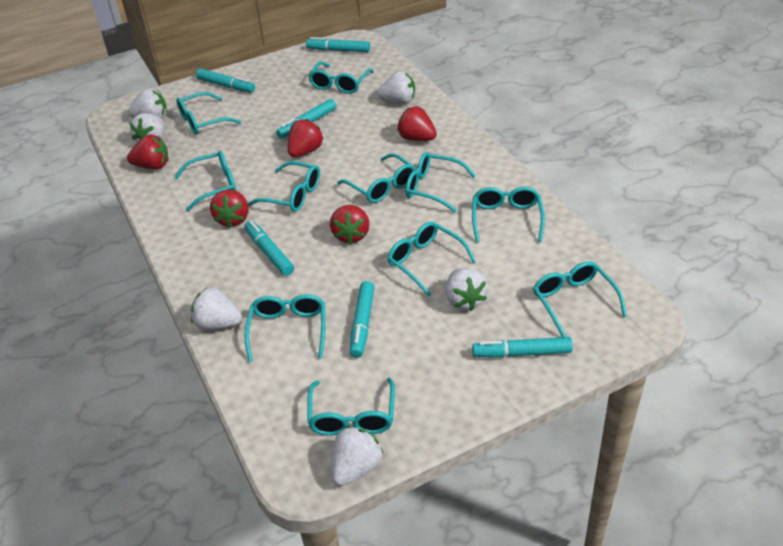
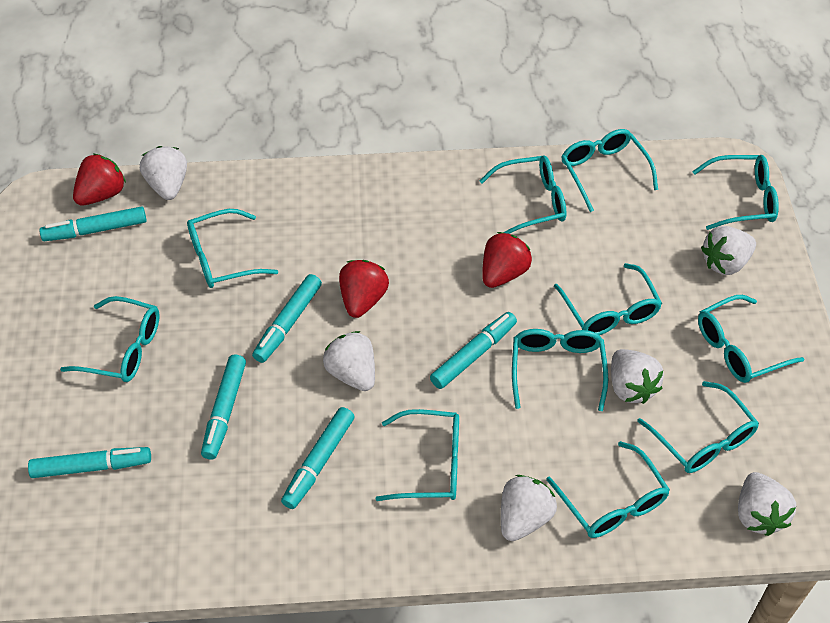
red strawberry: 5 -> 3

